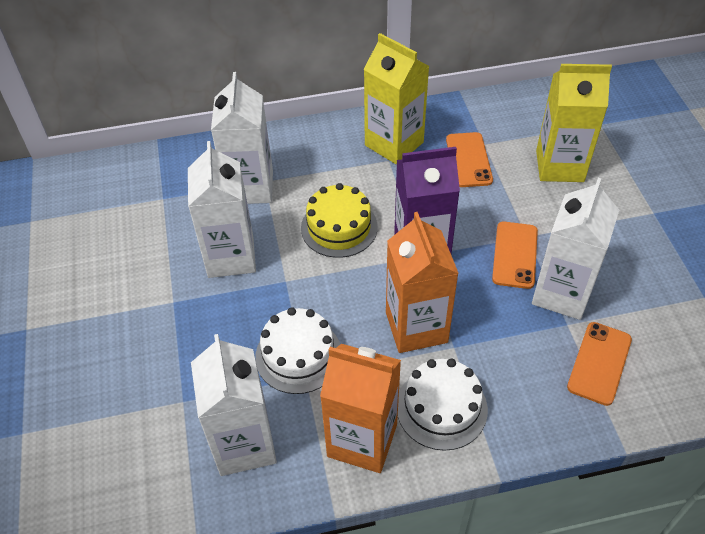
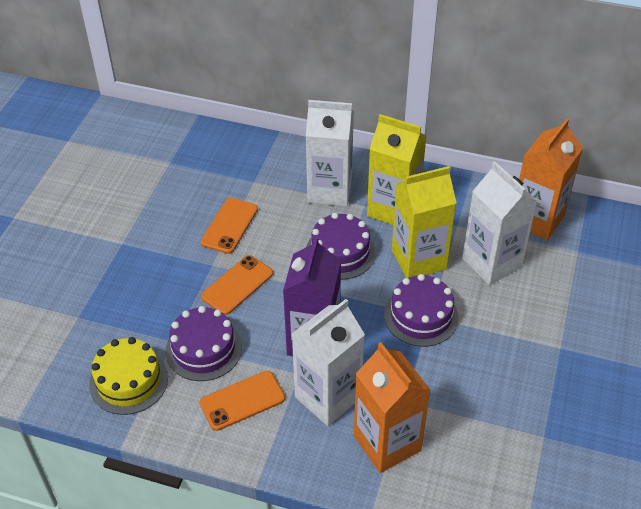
purple cake: 0 -> 3
white cake: 2 -> 0
white carton: 4 -> 3

